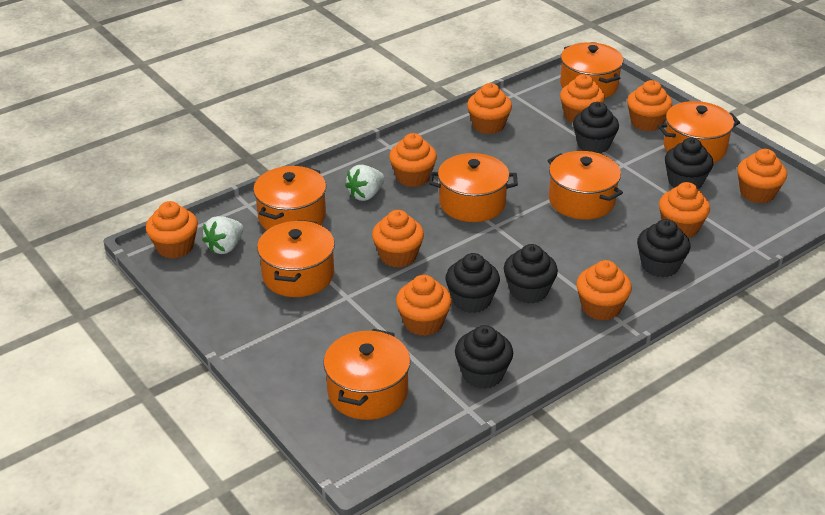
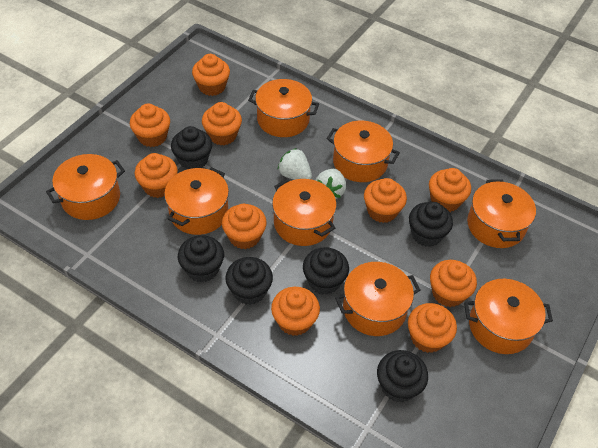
orange pot: 7 -> 8

